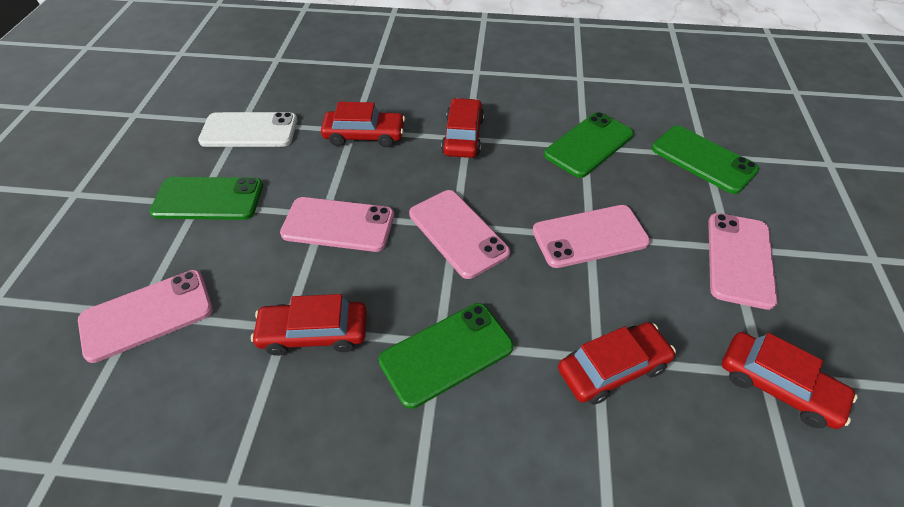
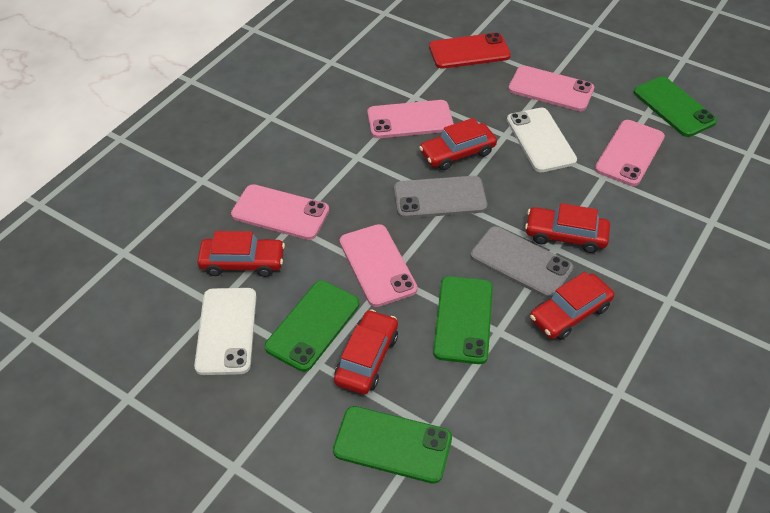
grey phone: 0 -> 2
red phone: 0 -> 1
white phone: 1 -> 2

